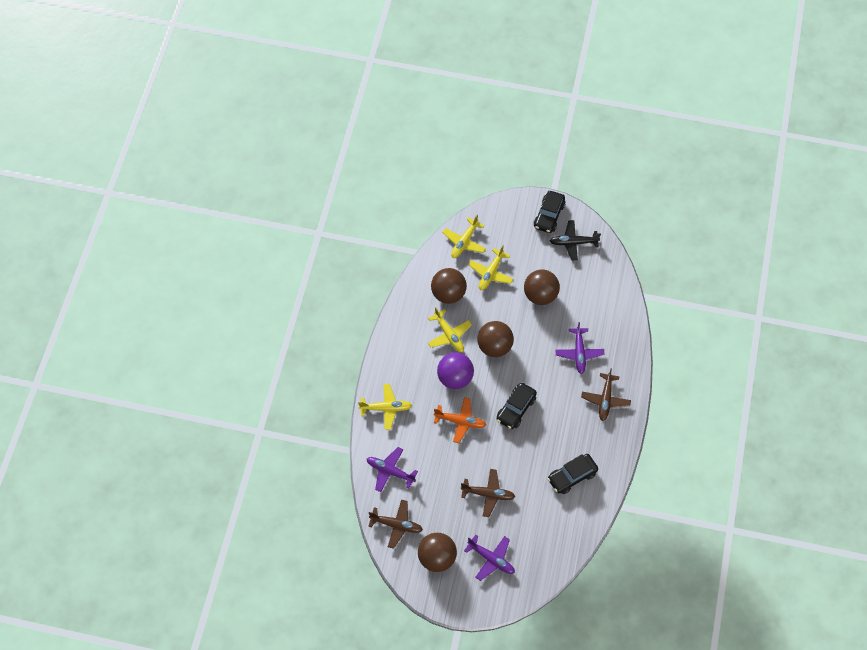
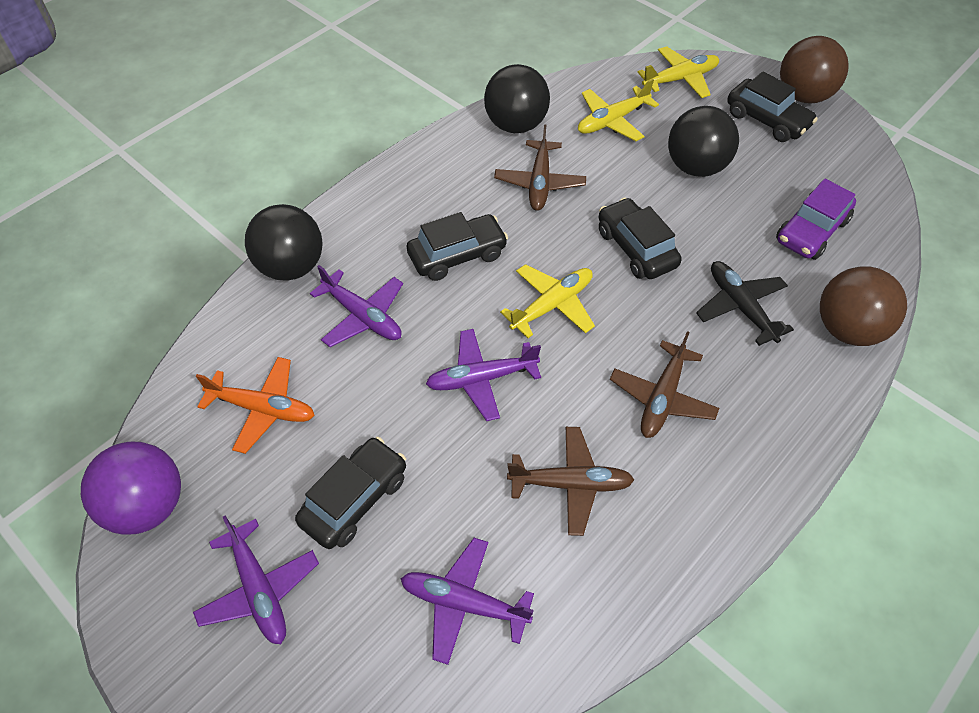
black ball: 0 -> 3
black car: 3 -> 4
brown ball: 4 -> 2
purple car: 0 -> 1
purple plane: 3 -> 4
yellow plane: 4 -> 3

